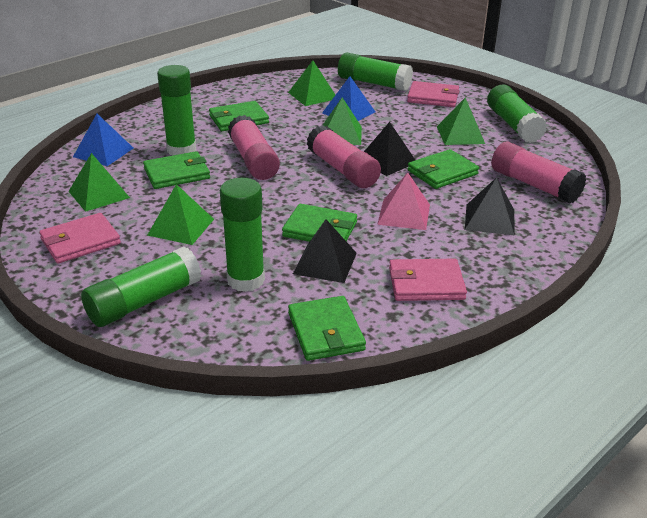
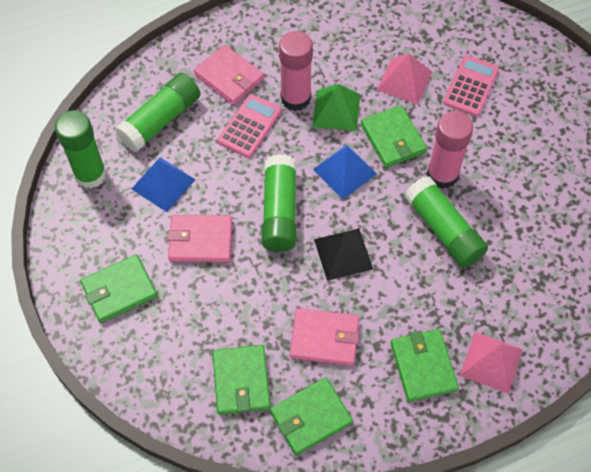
black pyramid: 3 -> 1
green glue stick: 5 -> 4
green pyramid: 5 -> 1
pink calculator: 0 -> 2
pink glue stick: 3 -> 2
pink pyramid: 1 -> 2

